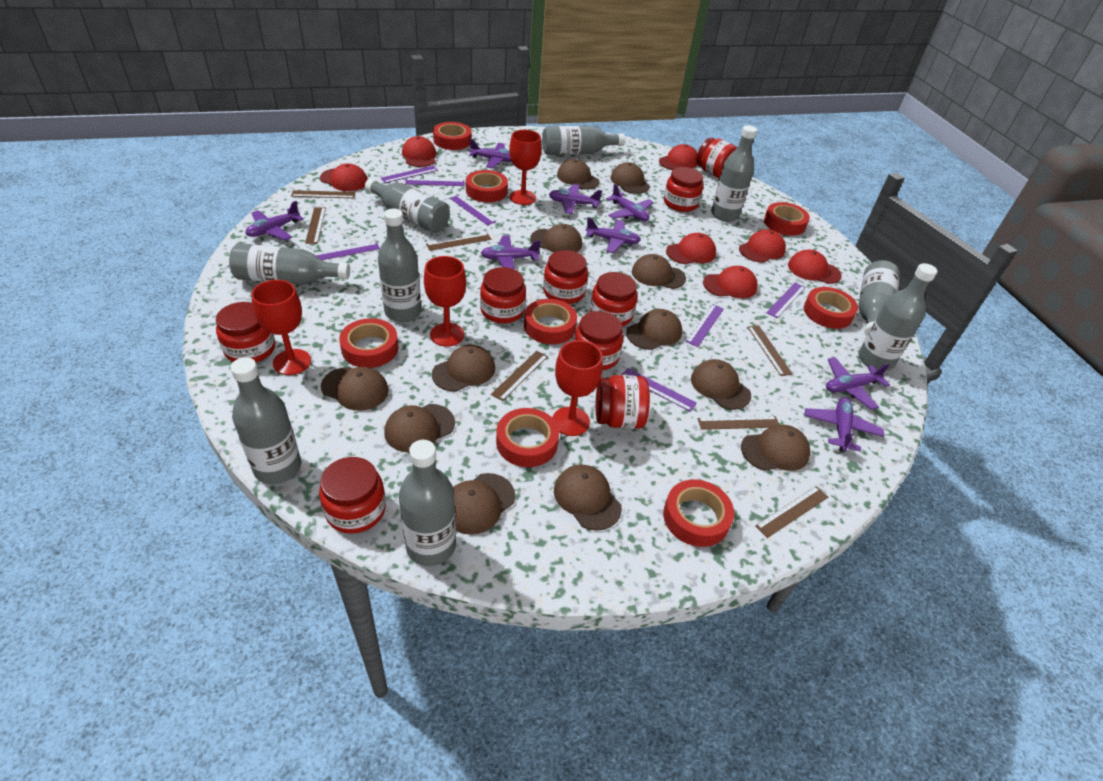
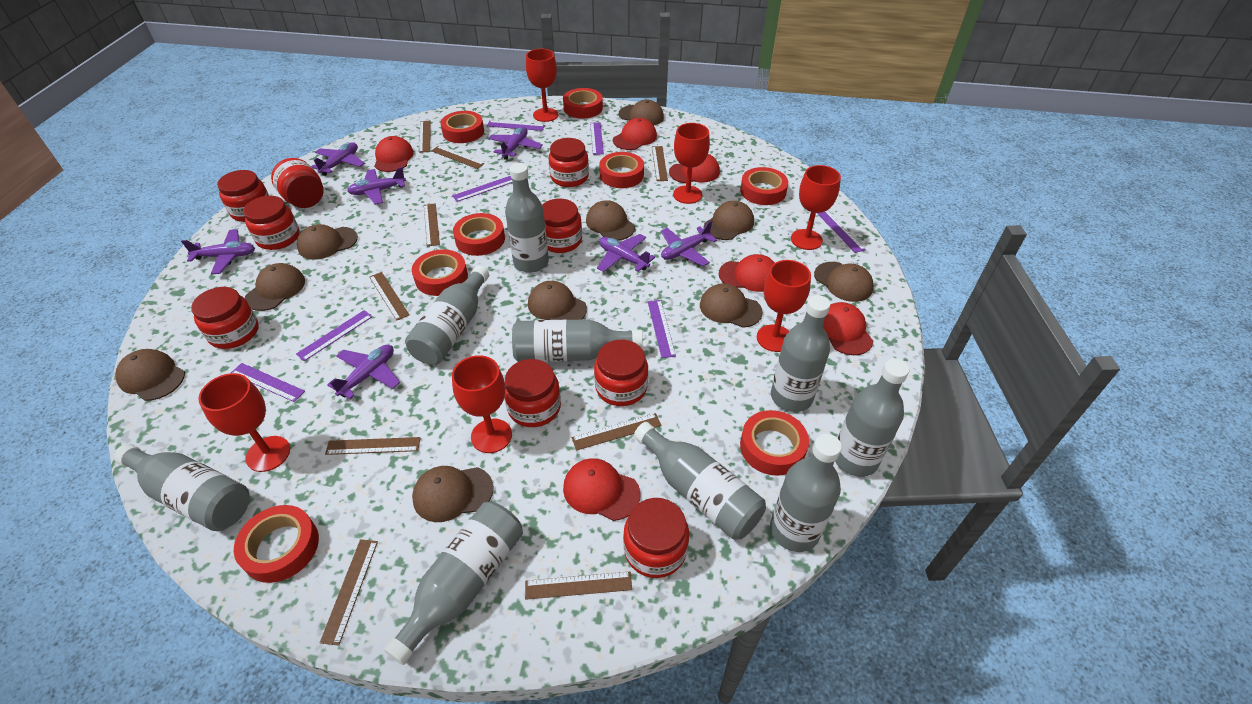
brown cap: 12 -> 10
brown ruler: 7 -> 9
purple plane: 8 -> 7
red cap: 7 -> 6
red goblet: 4 -> 6

